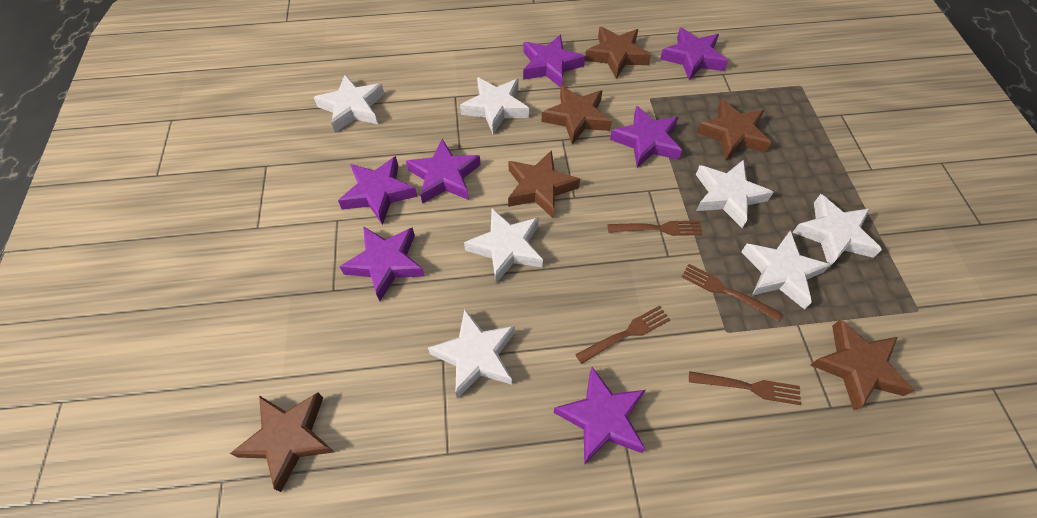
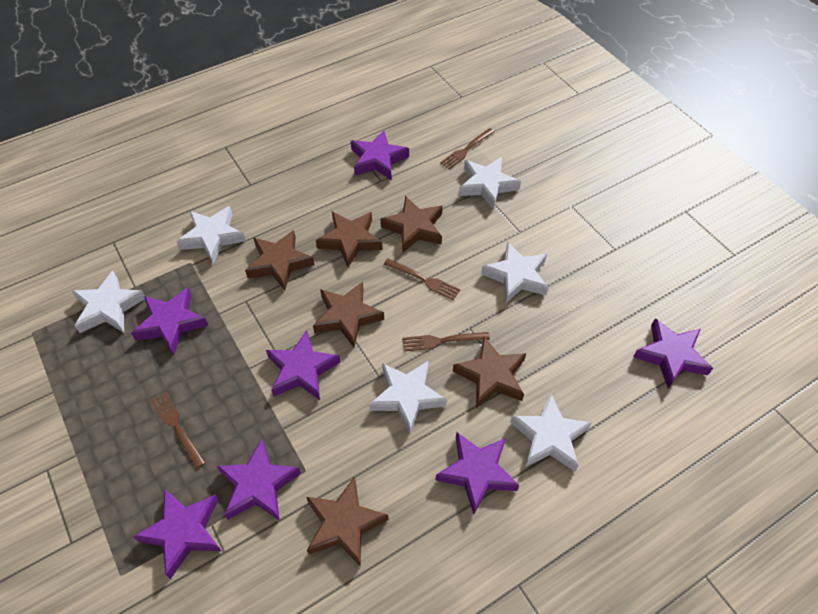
white star: 7 -> 6

